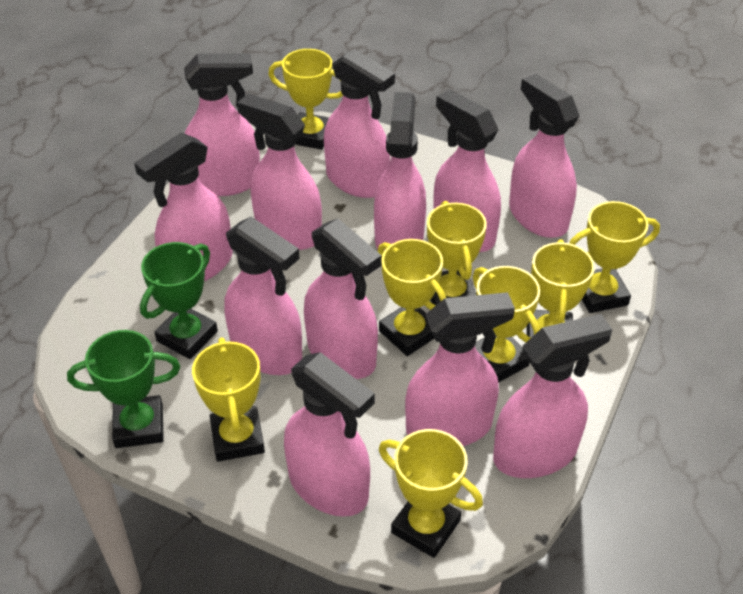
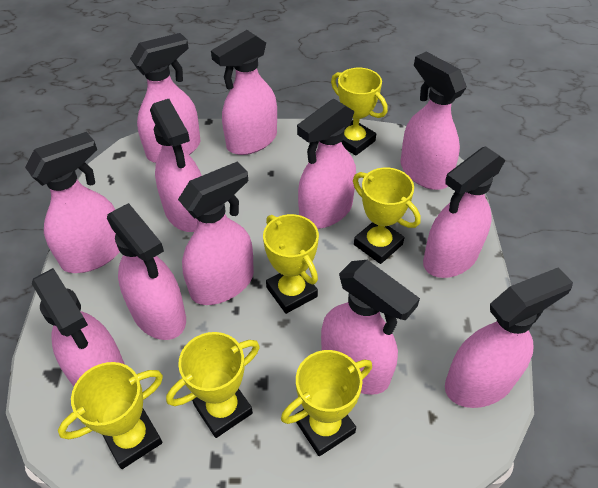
green trophy: 2 -> 0
yellow trophy: 8 -> 6

